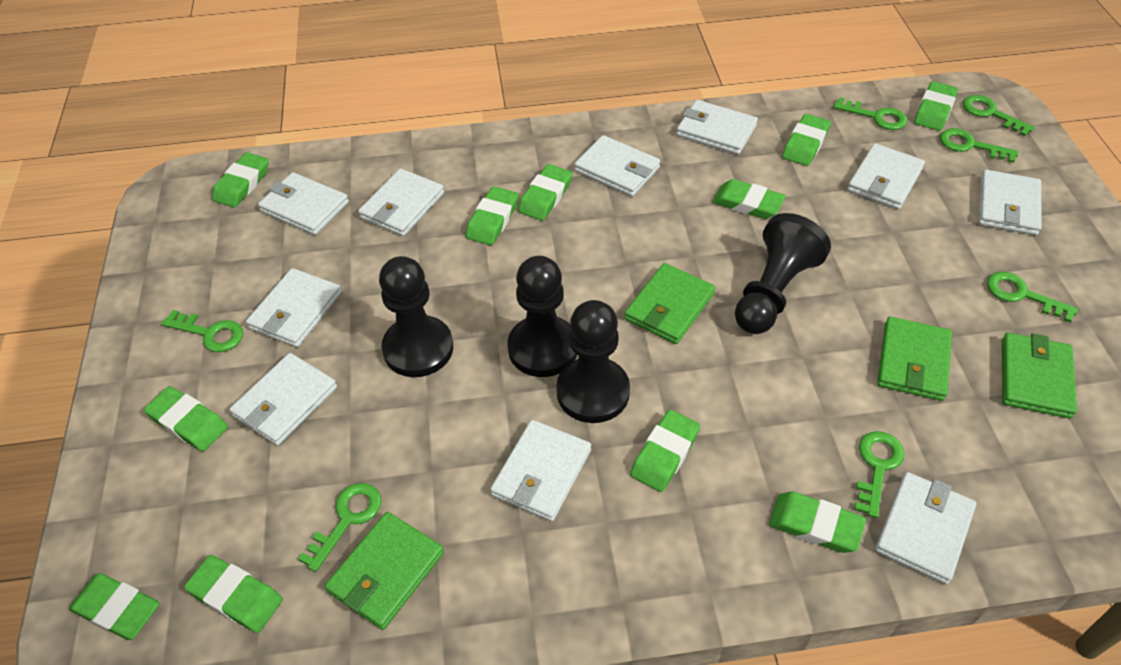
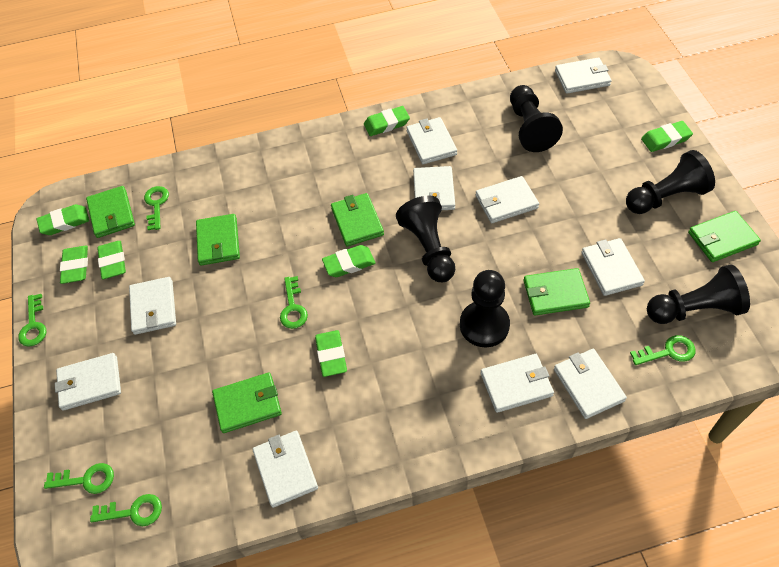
black pawn: 4 -> 5
green eraser: 11 -> 7
green key: 7 -> 6
green wallet: 4 -> 6

